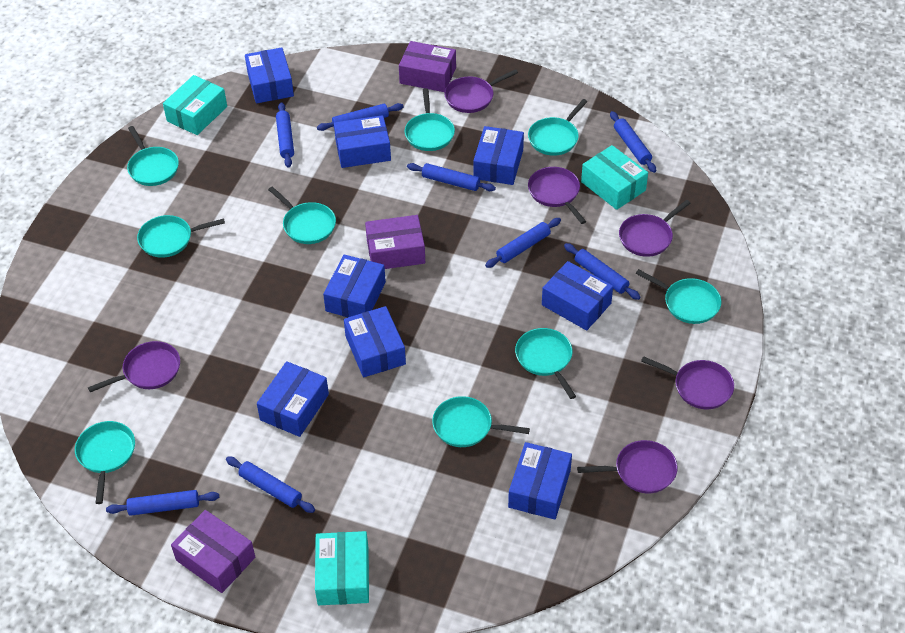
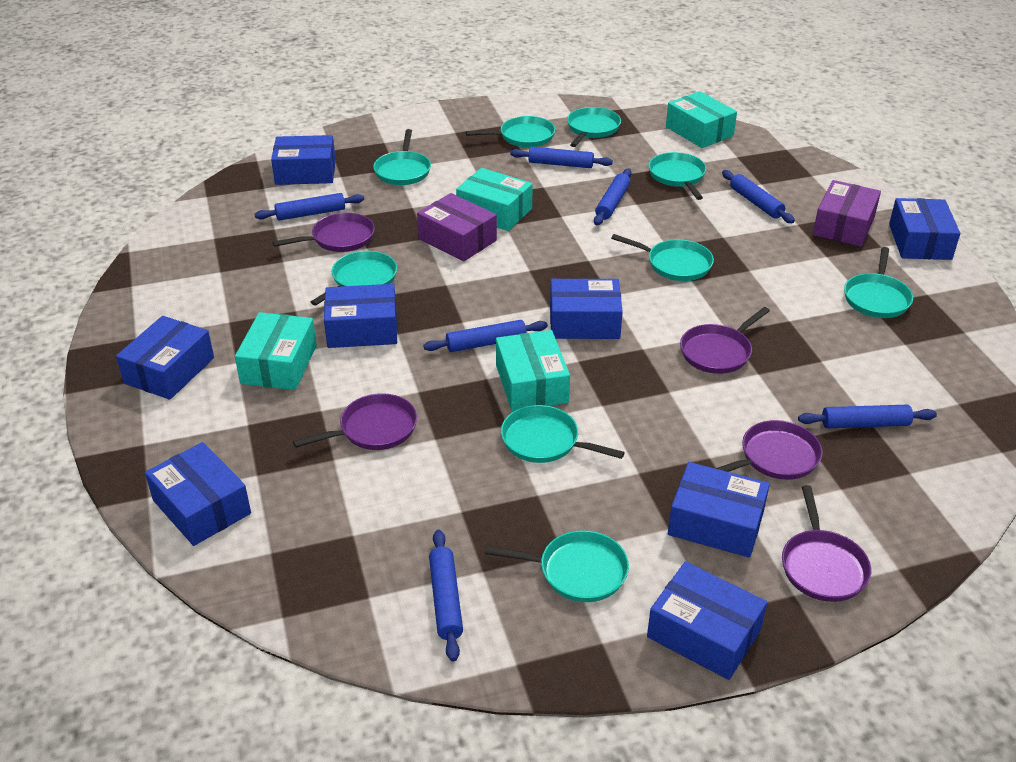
blue rolling pin: 8 -> 7
purple box: 3 -> 2
purple pan: 6 -> 5
turquoise box: 3 -> 4

